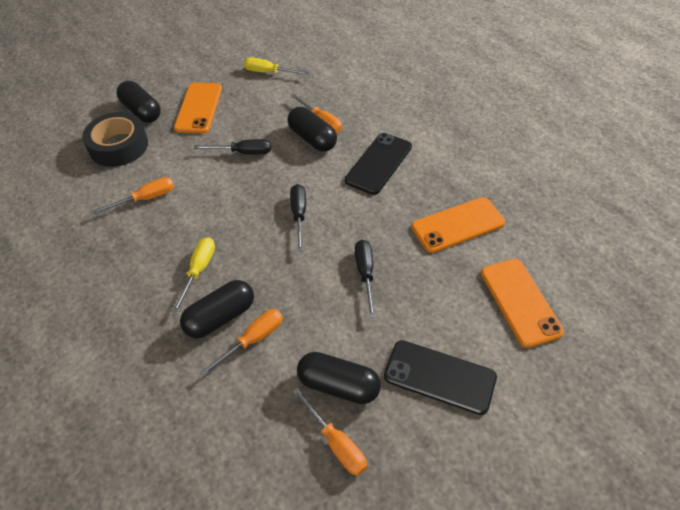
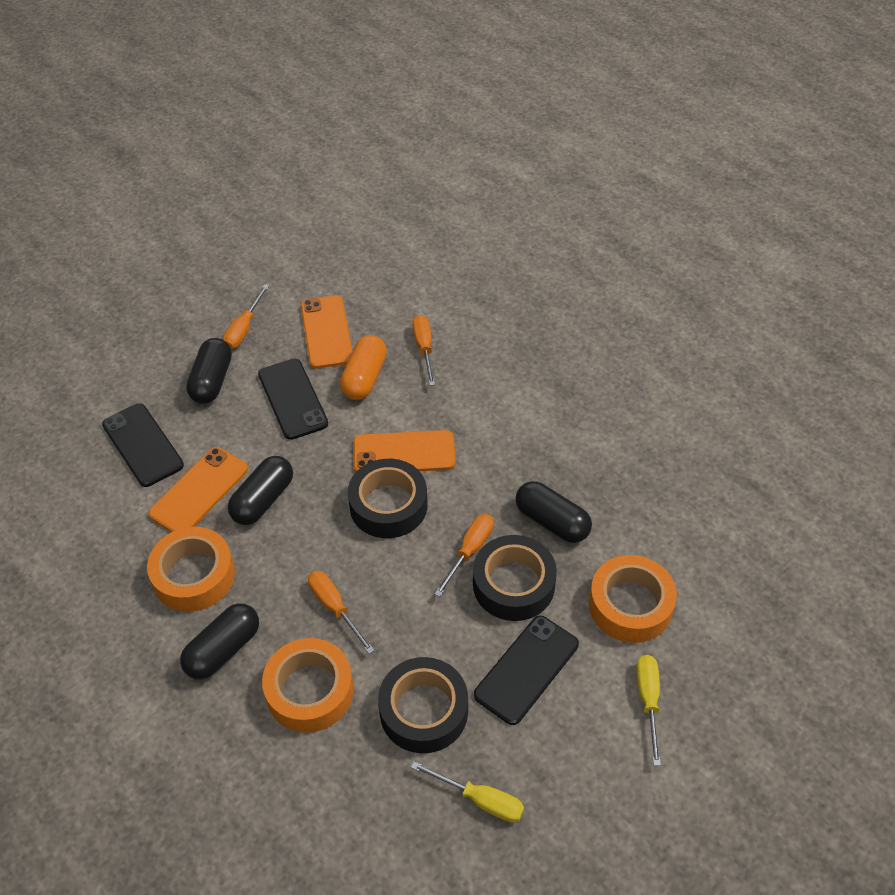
black phone: 2 -> 3
black screwdriver: 3 -> 0
black tape: 1 -> 3
orange capsule: 0 -> 1
orange tape: 0 -> 3

